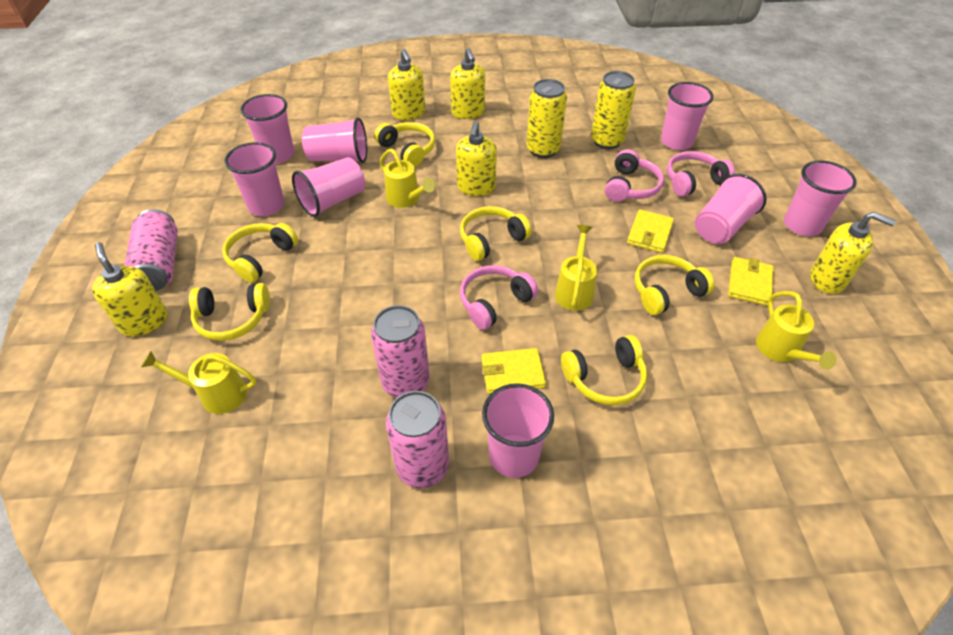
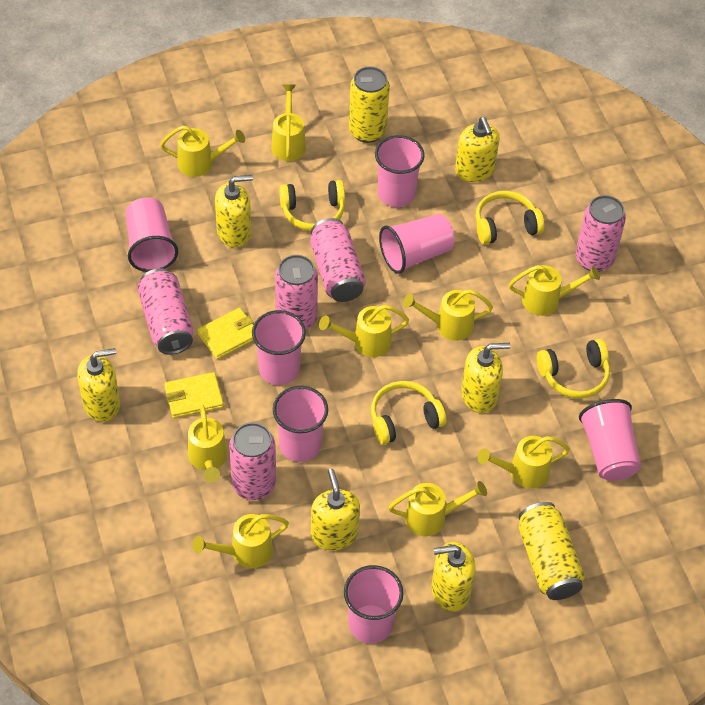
pink can: 3 -> 5
pink cup: 8 -> 7
pink headphones: 3 -> 0
yellow headphones: 6 -> 4
yellow soap dispenser: 5 -> 6
yellow wallet: 3 -> 2
yellow watering can: 4 -> 9

